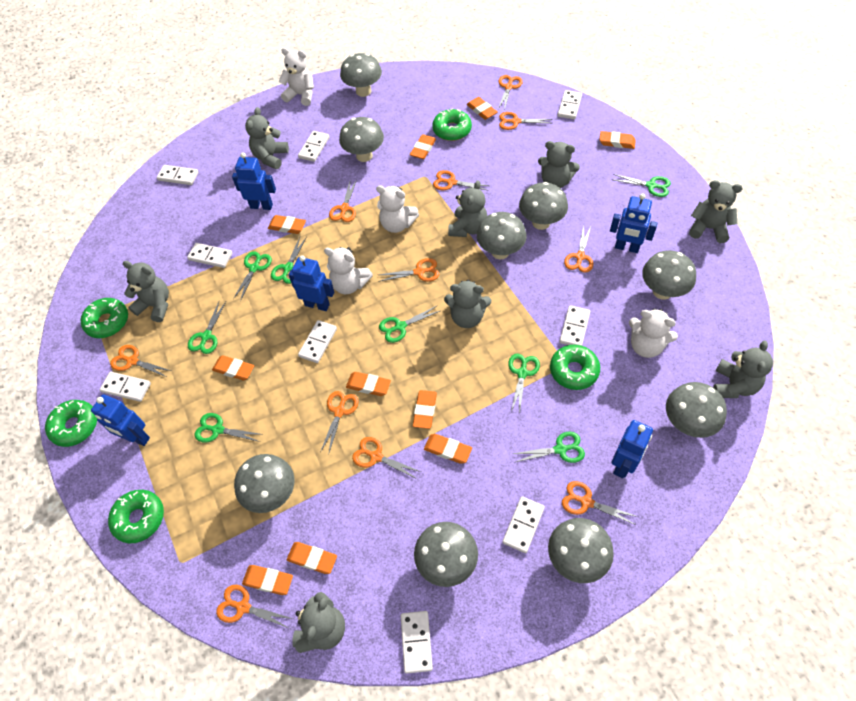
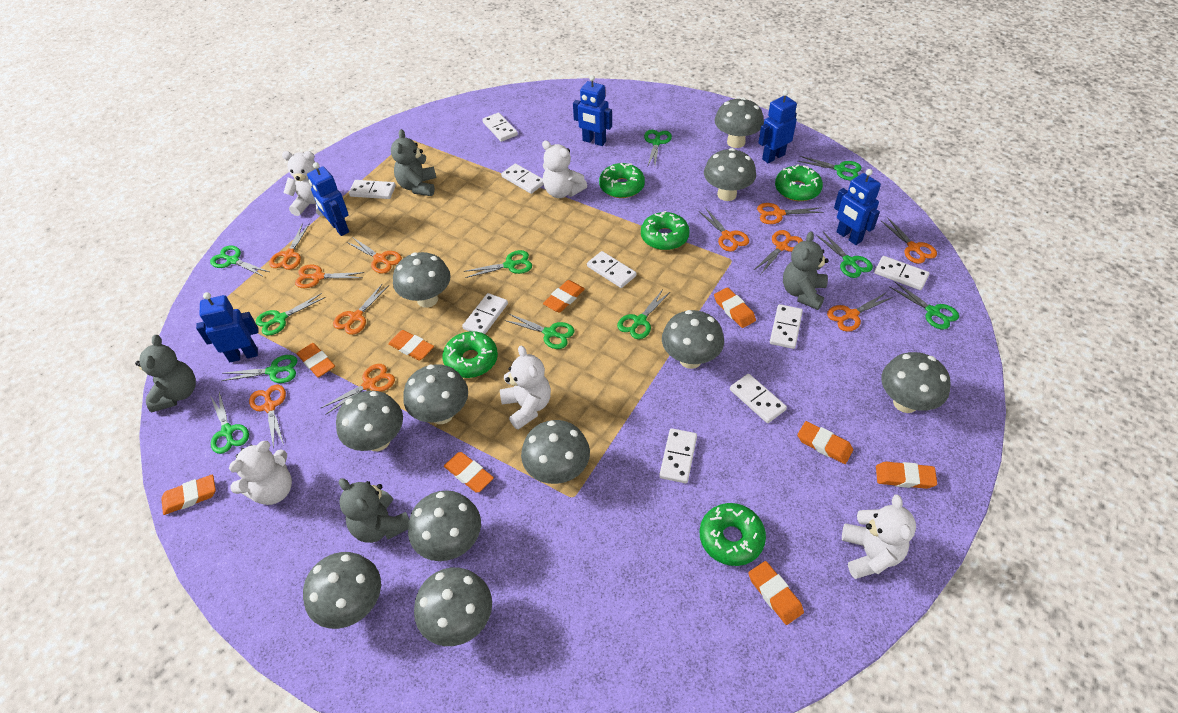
green scissors: 8 -> 11
grey mushroom: 9 -> 11
grey teddy bear: 8 -> 4
orange eraser: 10 -> 9
white teddy bear: 4 -> 5

